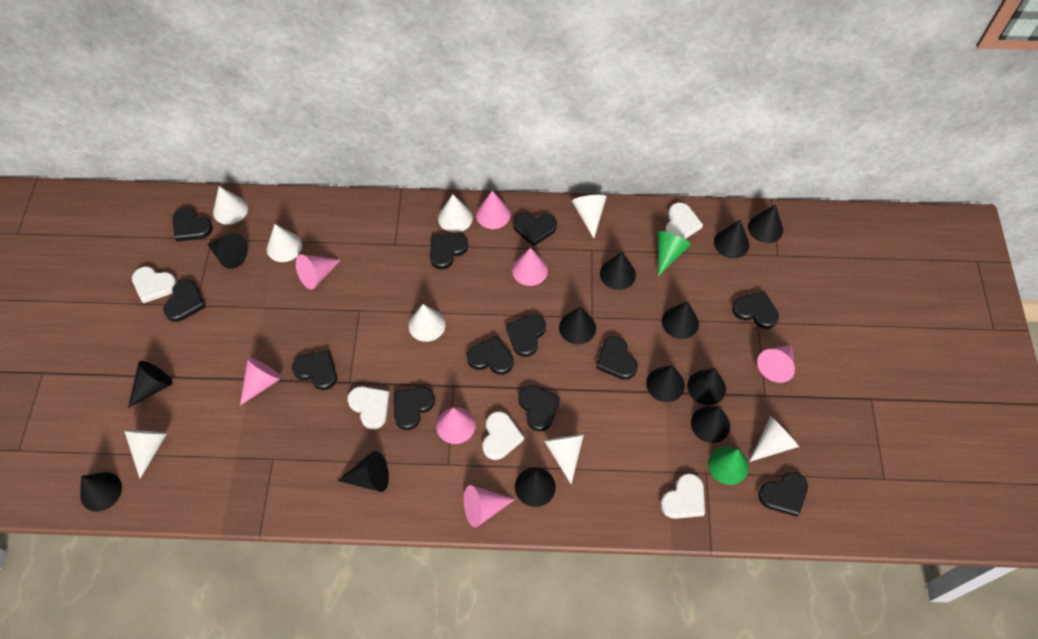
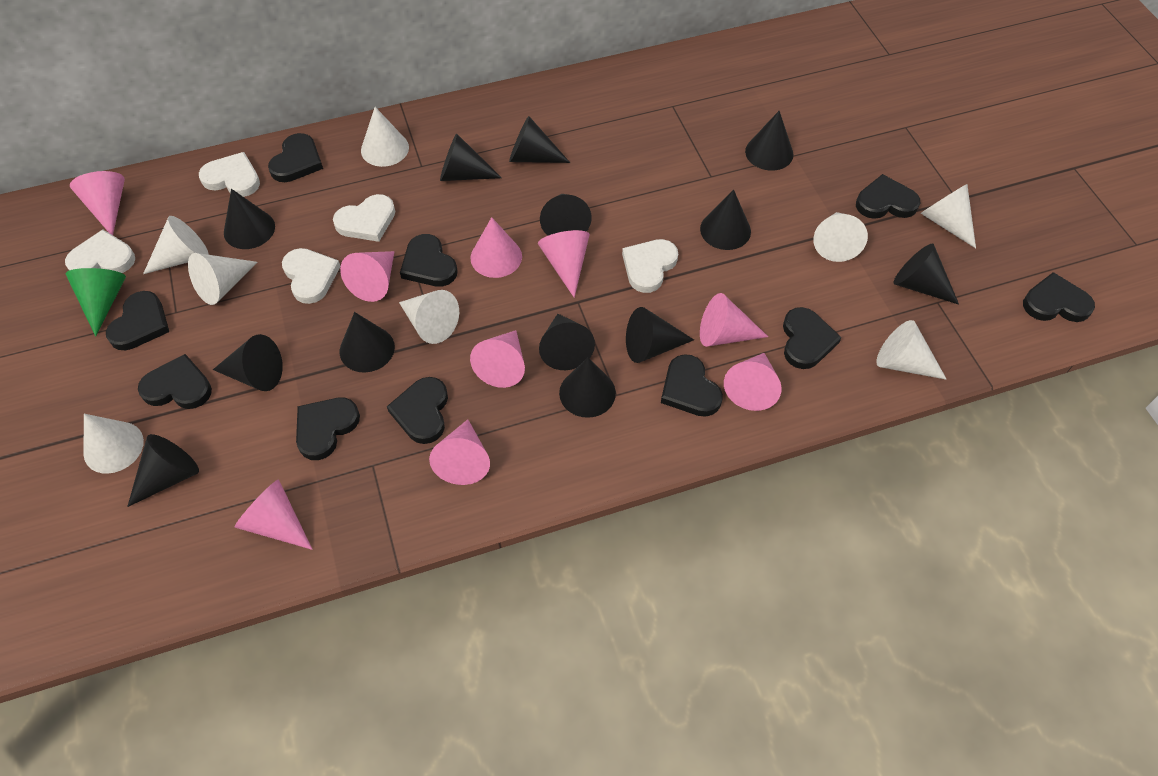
black heart: 12 -> 10
green cone: 2 -> 1
pink cone: 7 -> 9

